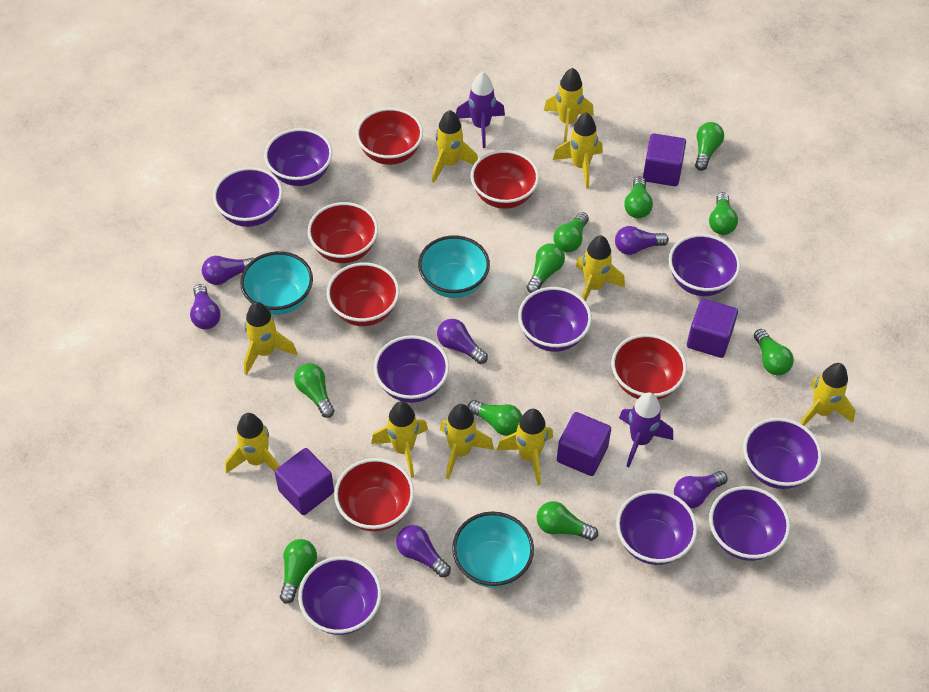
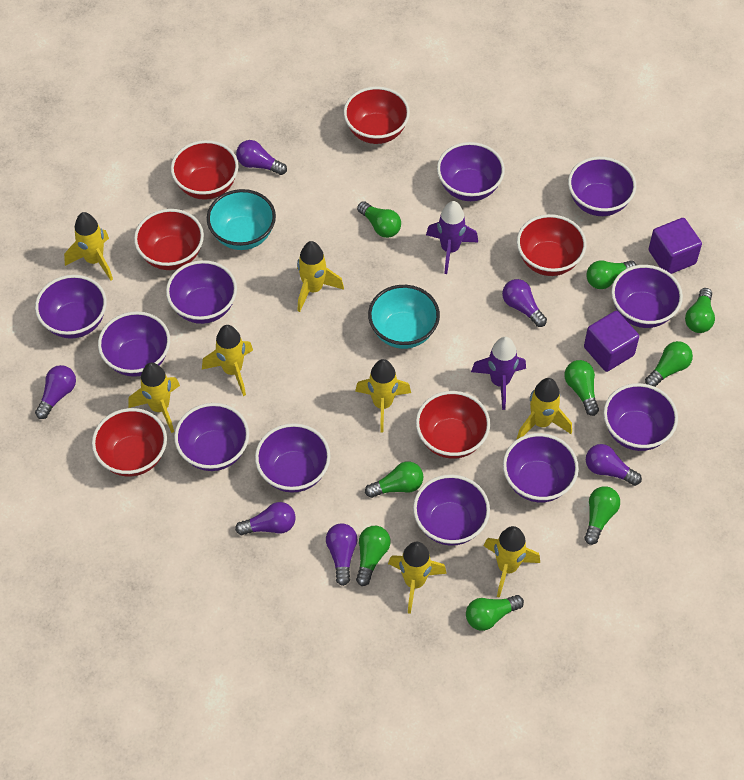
green light bulb: 10 -> 9
purple bowl: 9 -> 11
purple cube: 4 -> 2
turquoise bowl: 3 -> 2
yellow rocket: 10 -> 8

